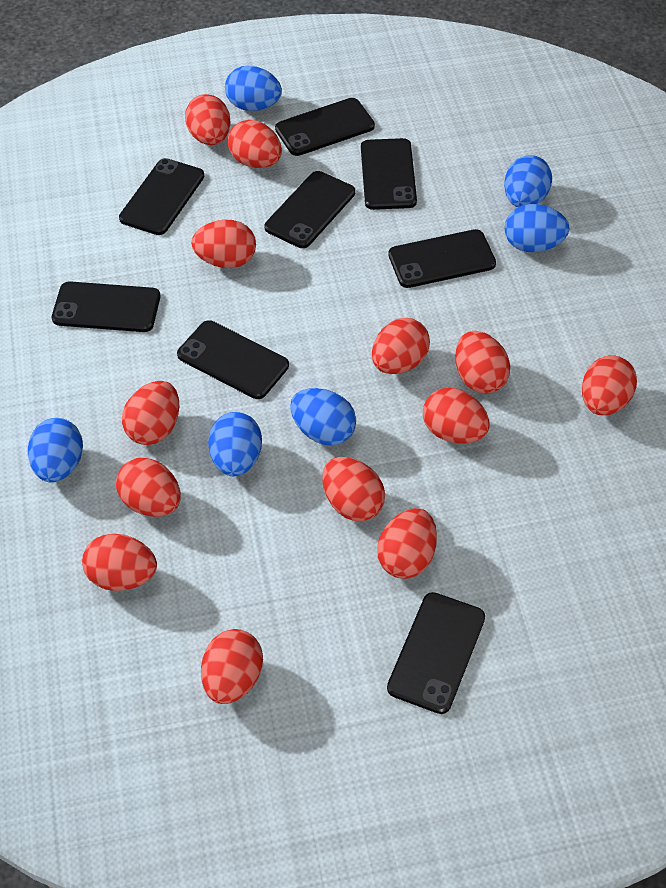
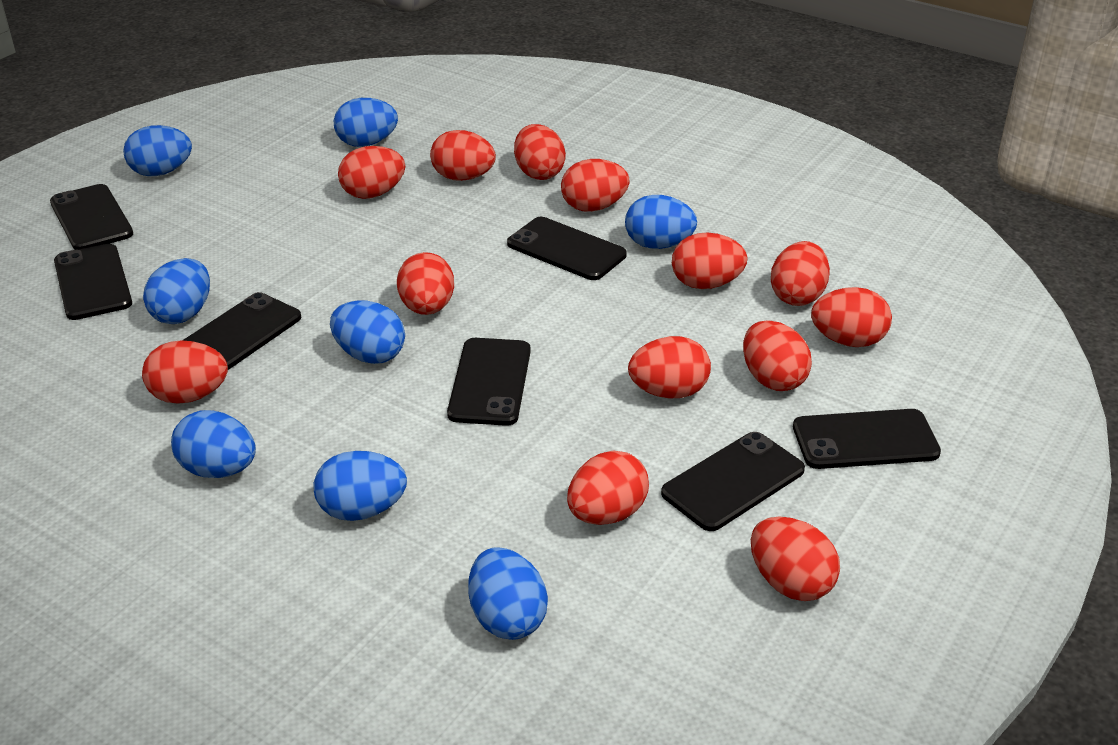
black phone: 8 -> 7
blue egg: 6 -> 8

